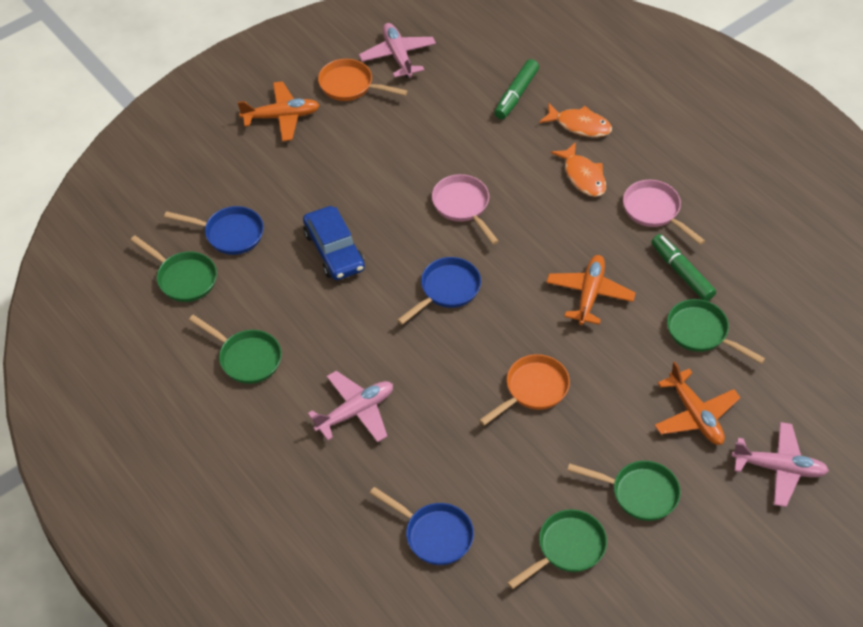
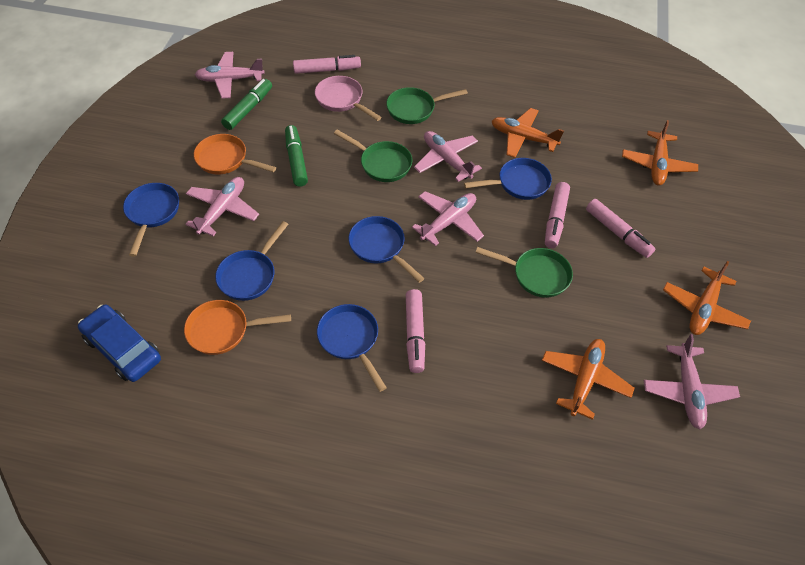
blue pan: 3 -> 5
green pan: 5 -> 3
orange fish: 2 -> 0
orange plane: 3 -> 4
pink marker: 0 -> 4
pink pan: 2 -> 1
pink plane: 3 -> 5

